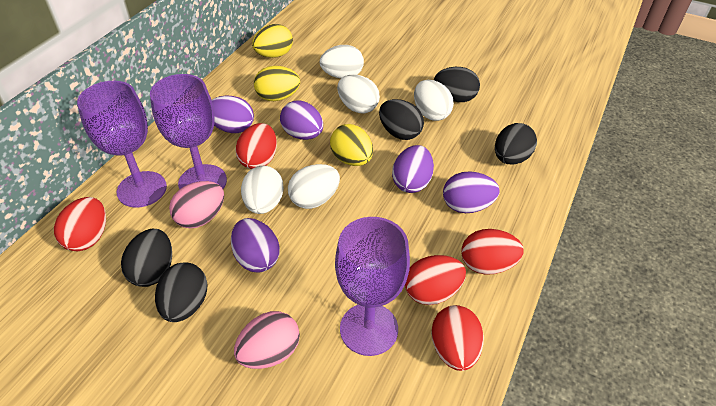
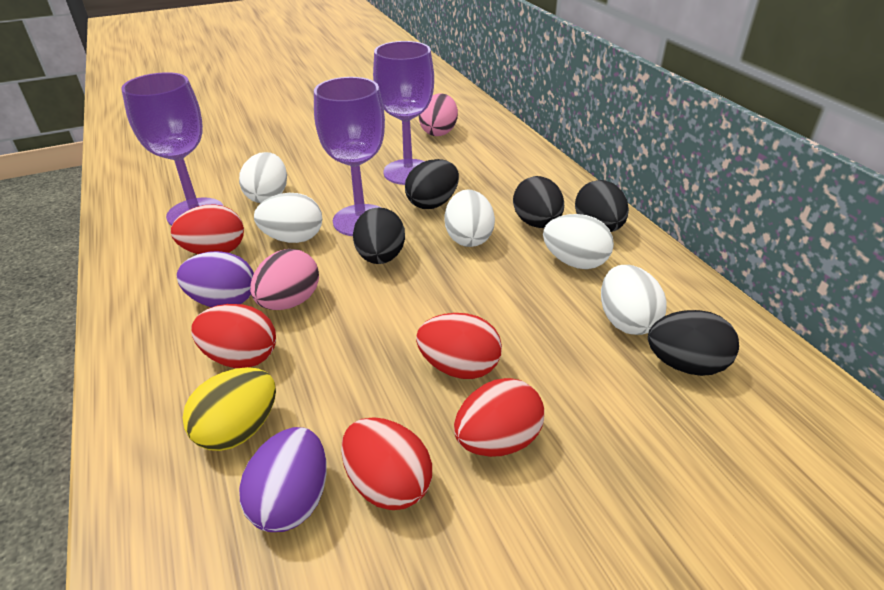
purple egg: 5 -> 2
yellow egg: 3 -> 1

